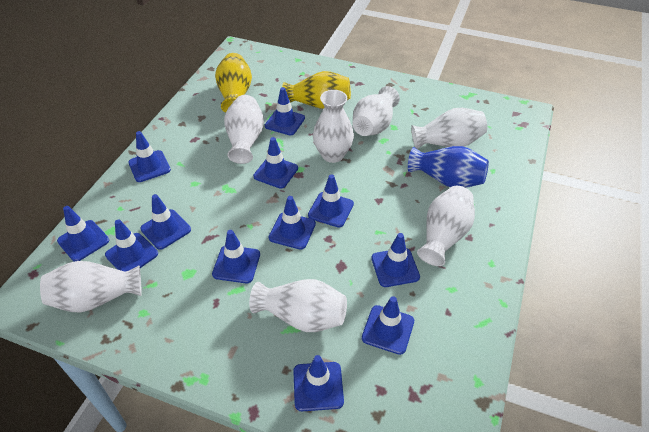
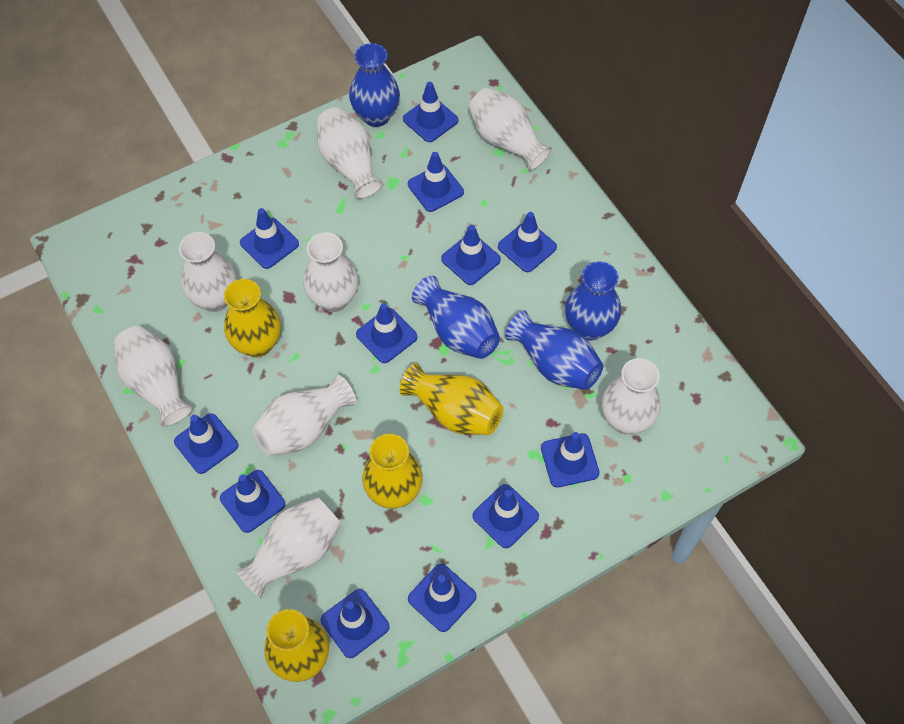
blue vase: 1 -> 4
white vase: 7 -> 8
yellow vase: 2 -> 4

